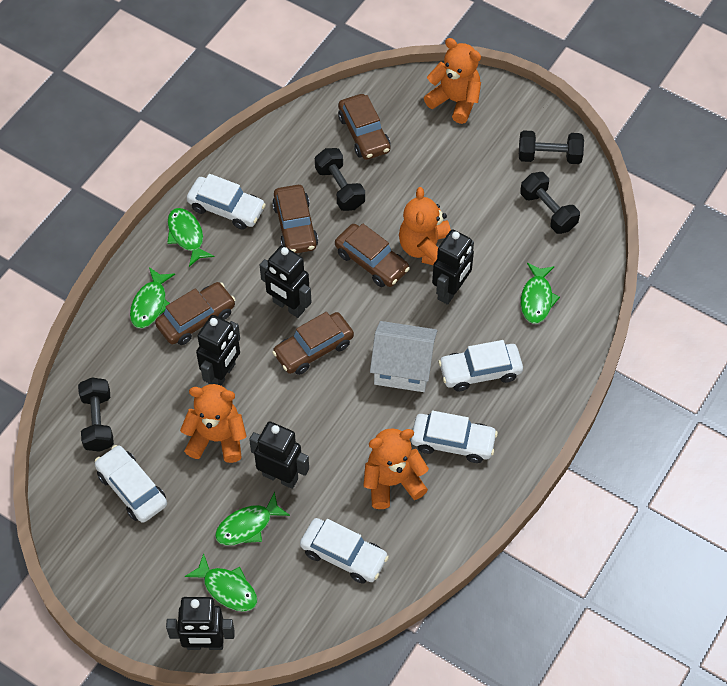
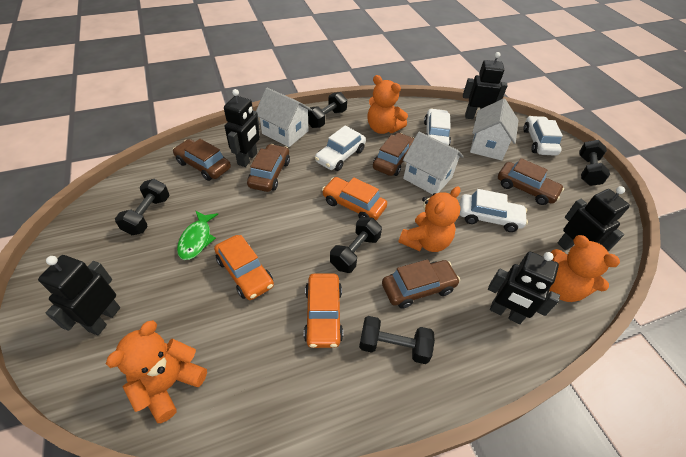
black dumbbell: 4 -> 5
green fish: 5 -> 1
orange car: 0 -> 3
white car: 5 -> 4
white house: 1 -> 3

